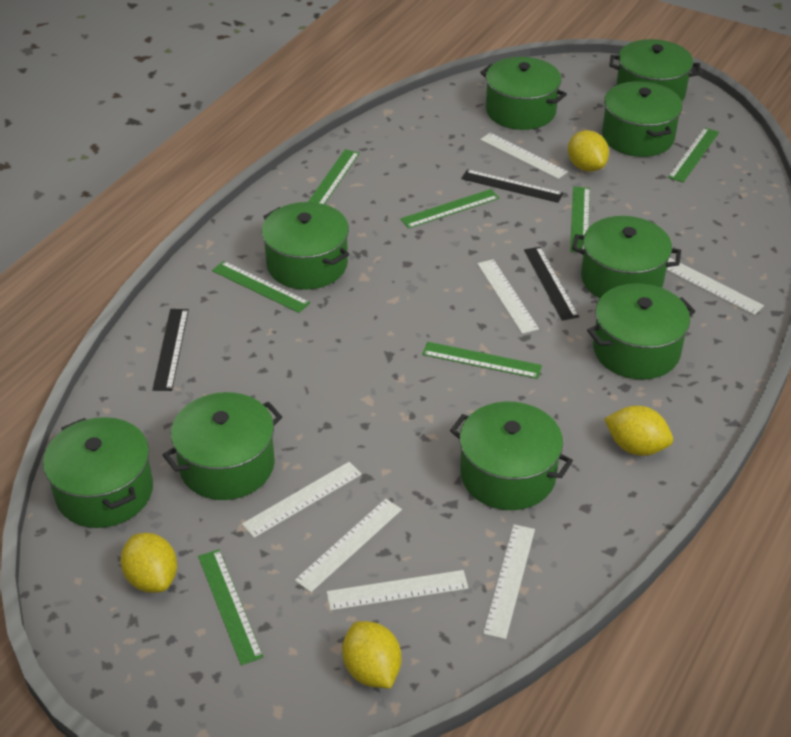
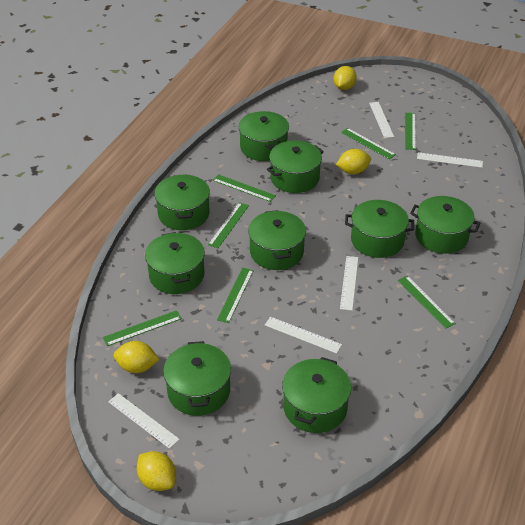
black ruler: 3 -> 0
white ruler: 7 -> 5

